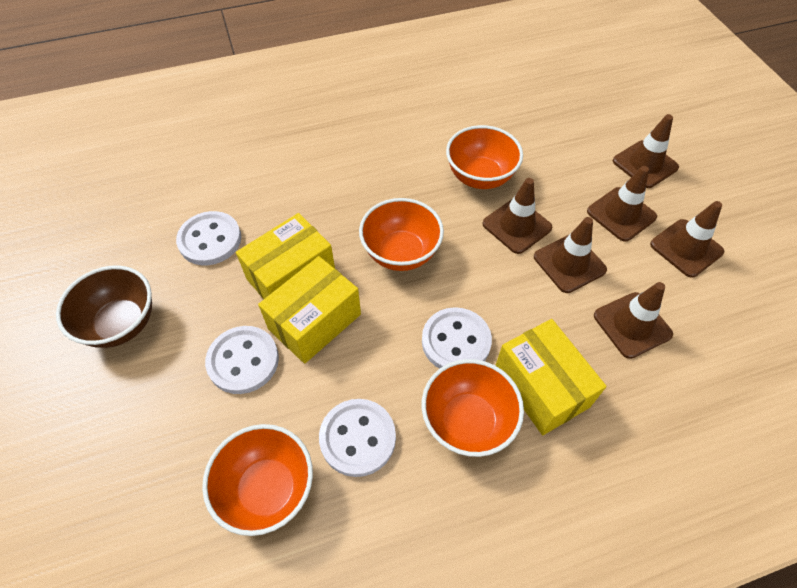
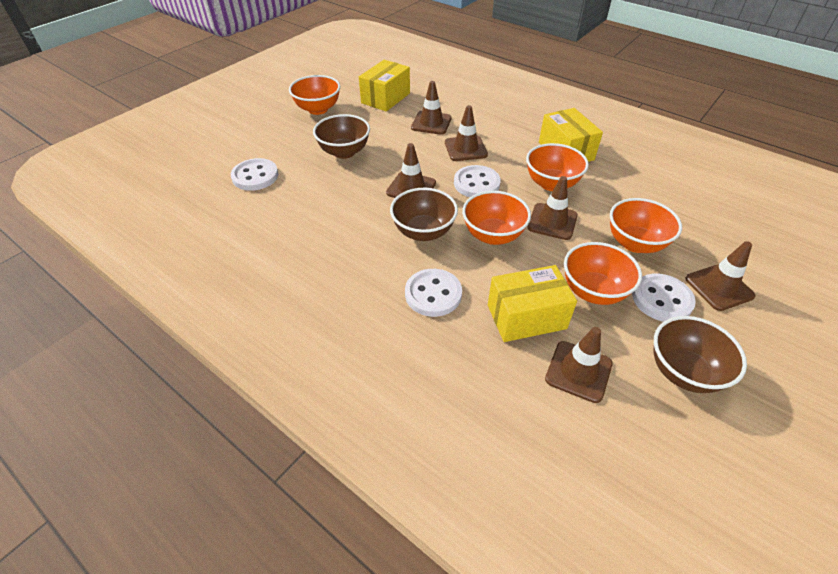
brown bowl: 1 -> 3
orange bowl: 4 -> 5

